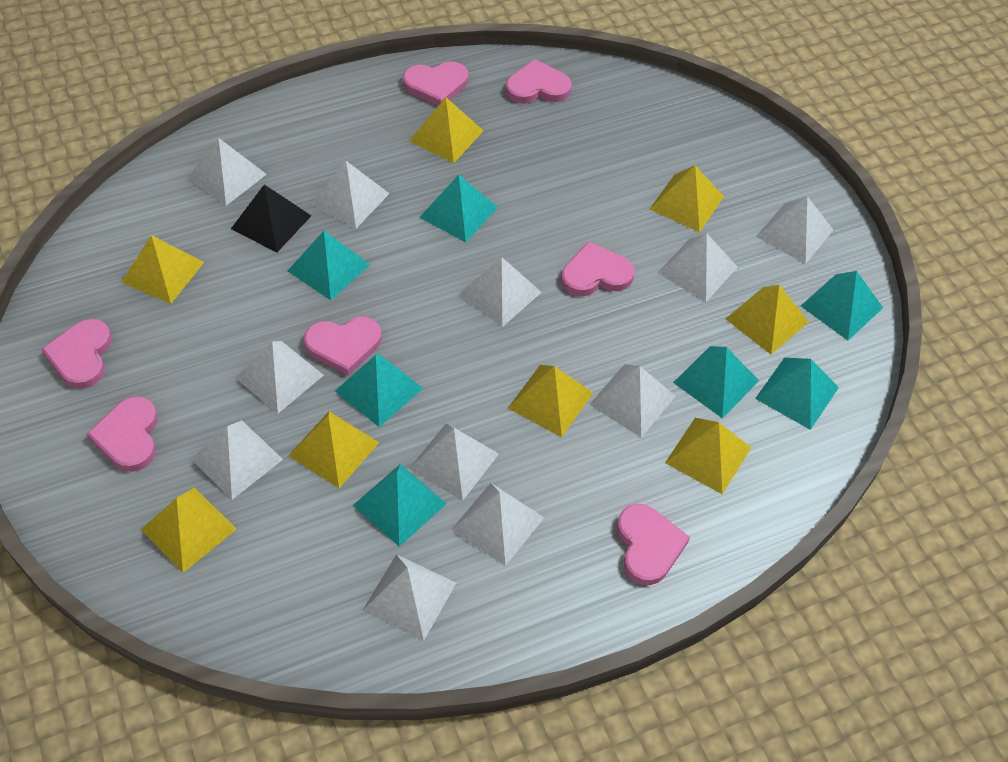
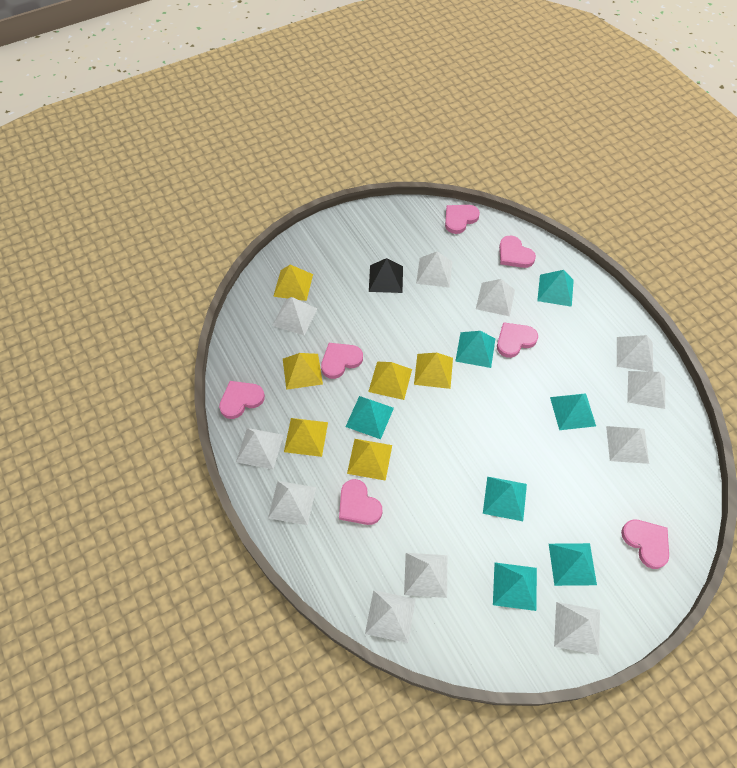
yellow pyramid: 8 -> 6

